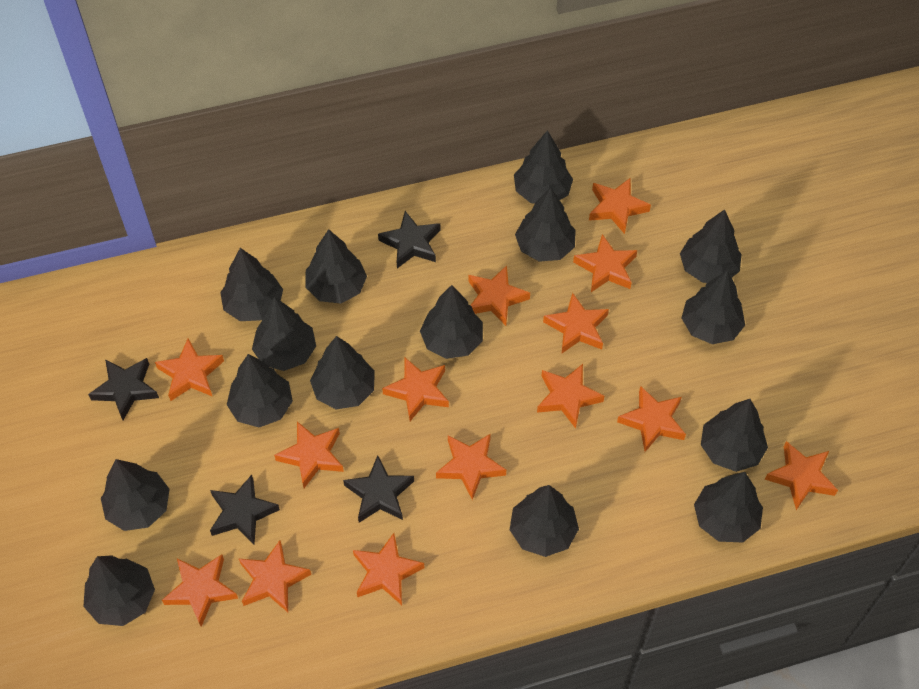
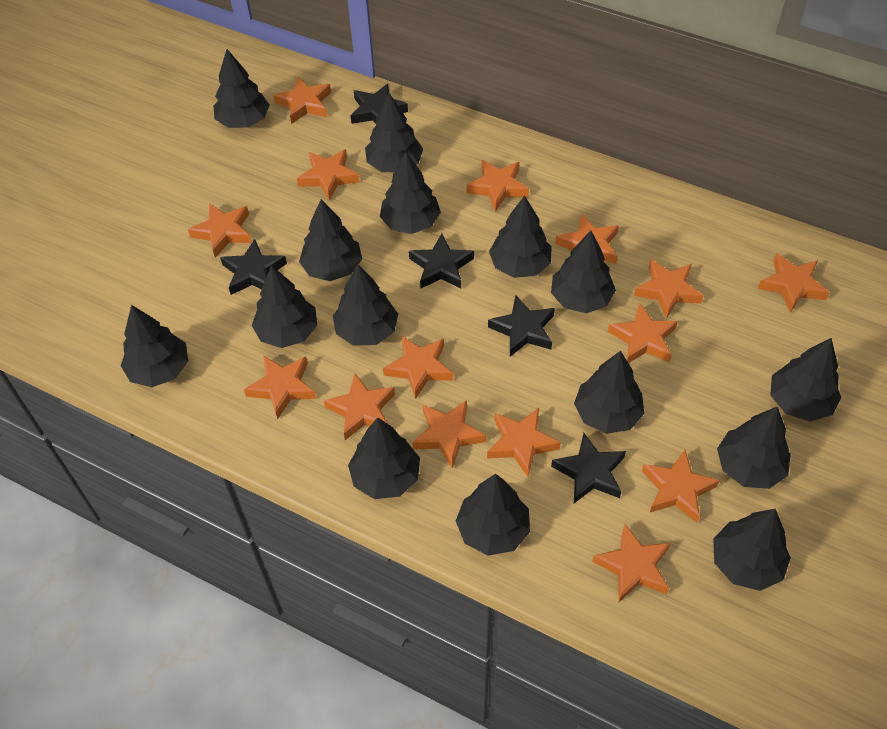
black star: 4 -> 5
orange star: 14 -> 15

